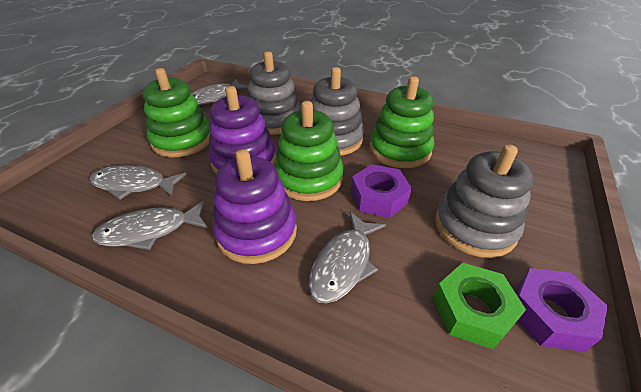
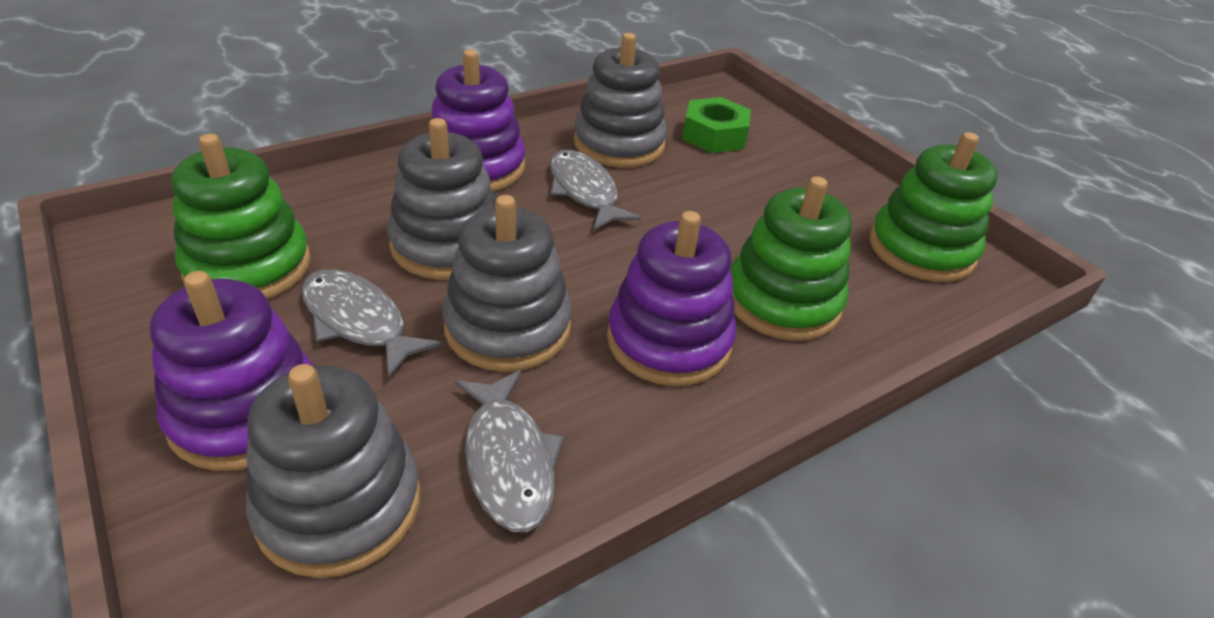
grey fish: 4 -> 3
grey stacking toy: 3 -> 4
purple nut: 2 -> 0
purple stacking toy: 2 -> 3

